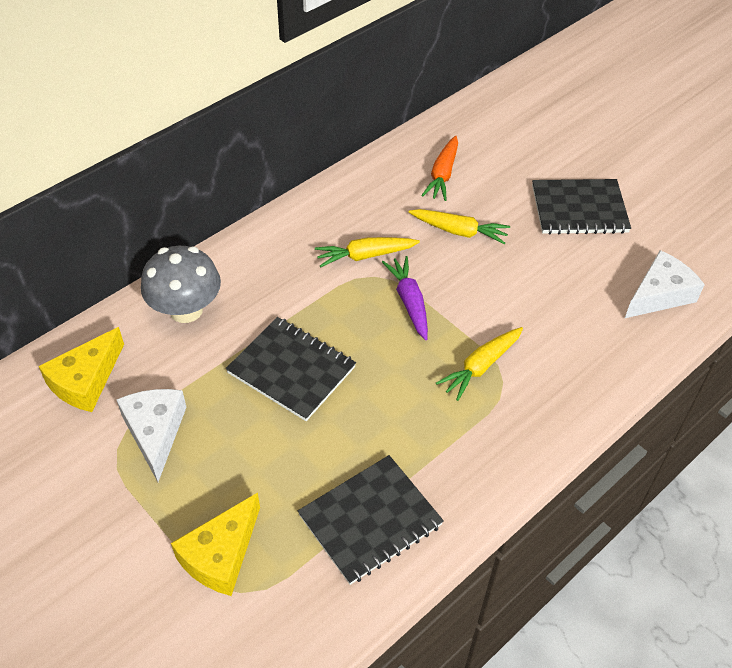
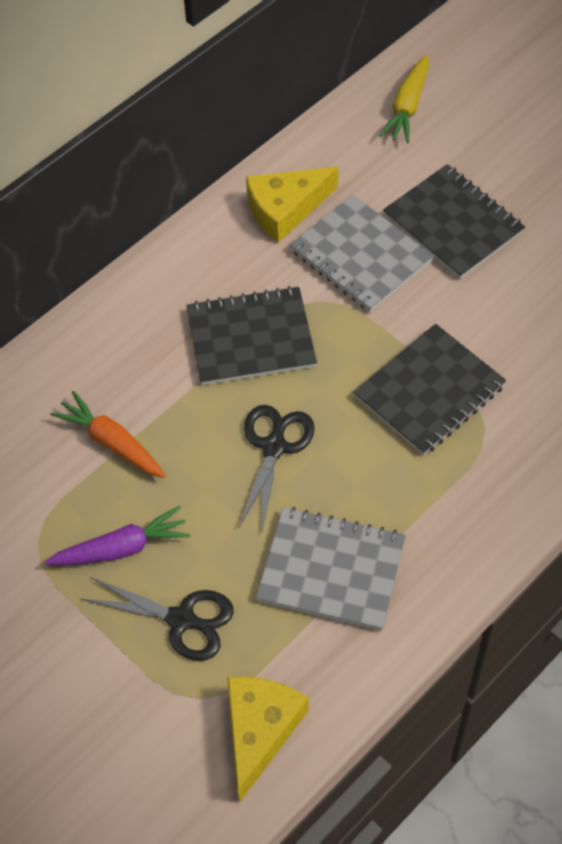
black scissors: 0 -> 2
grey mushroom: 1 -> 0
grey notebook: 0 -> 2
white cheese: 2 -> 0
yellow carrot: 3 -> 1

